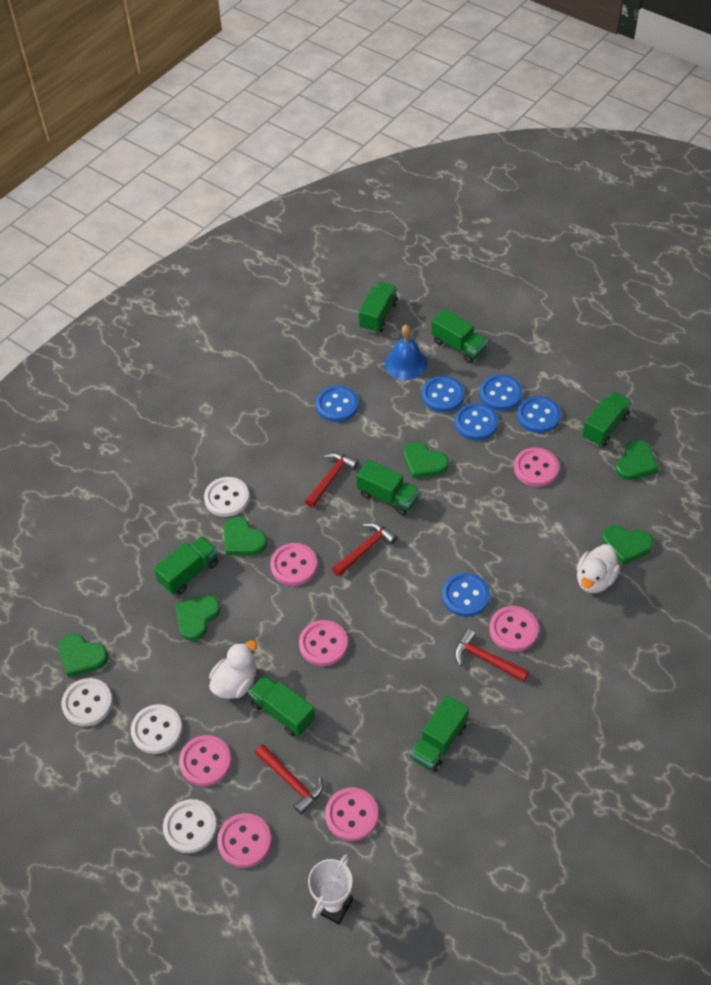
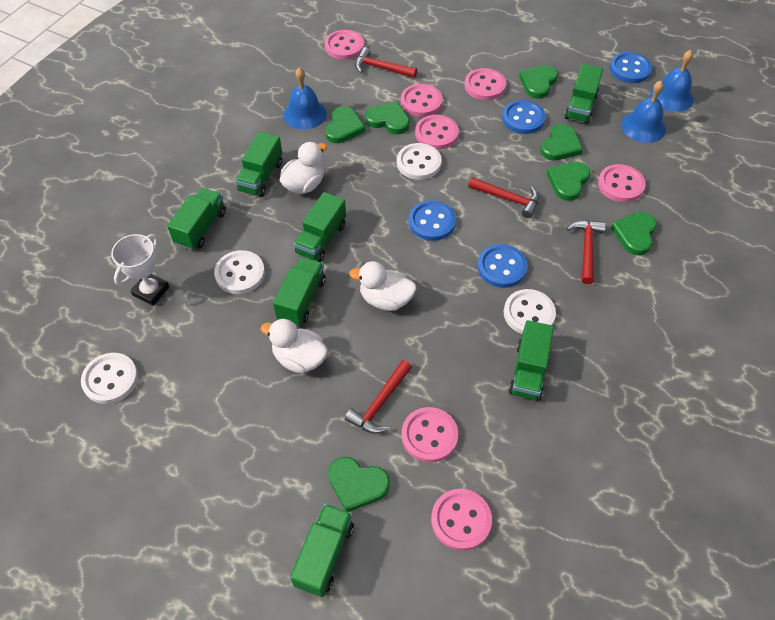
blue bell: 1 -> 3
blue button: 6 -> 4
green heart: 6 -> 7
white duck: 2 -> 3

